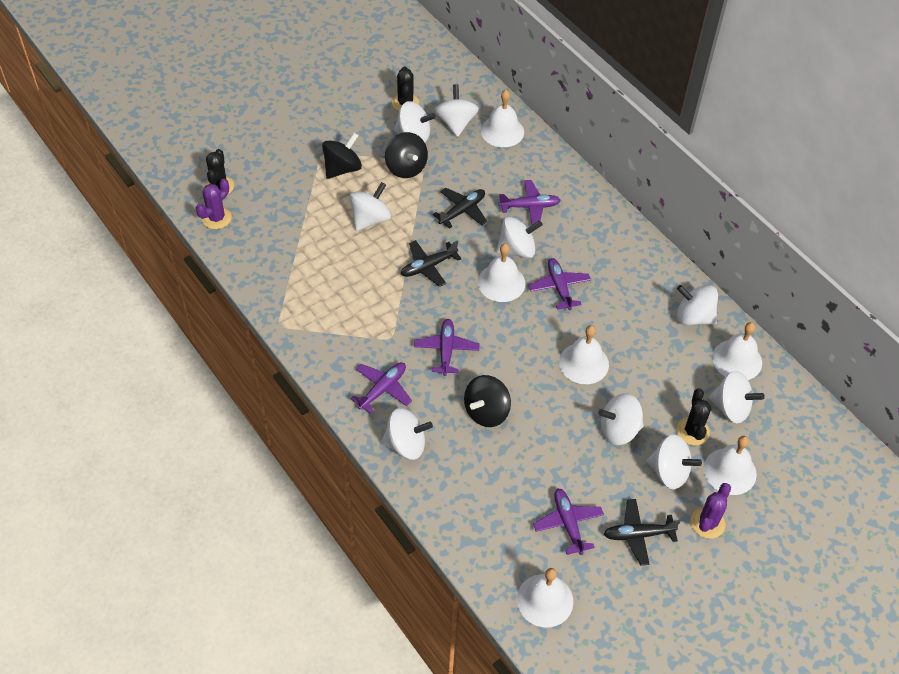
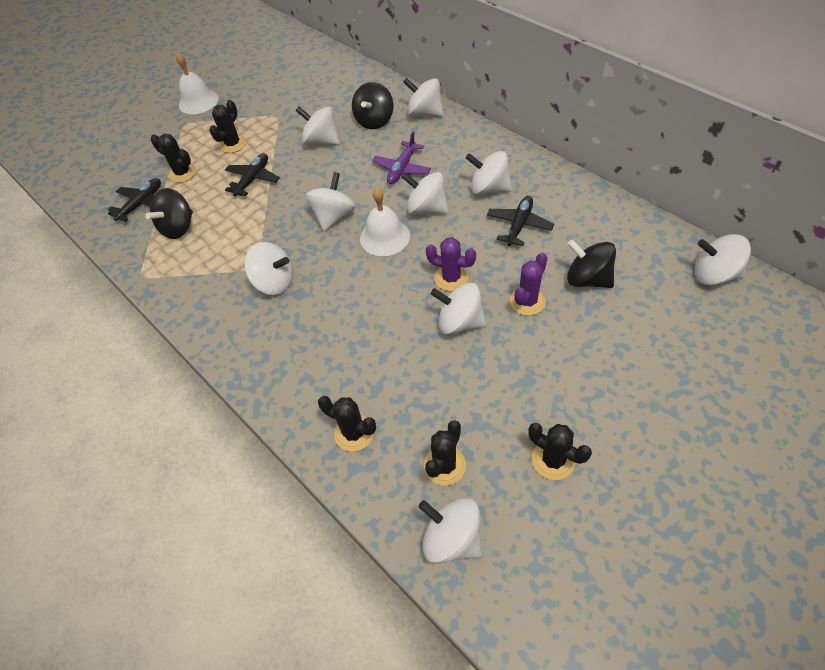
black cactus: 3 -> 5
purple plane: 5 -> 1
white bell: 6 -> 2

